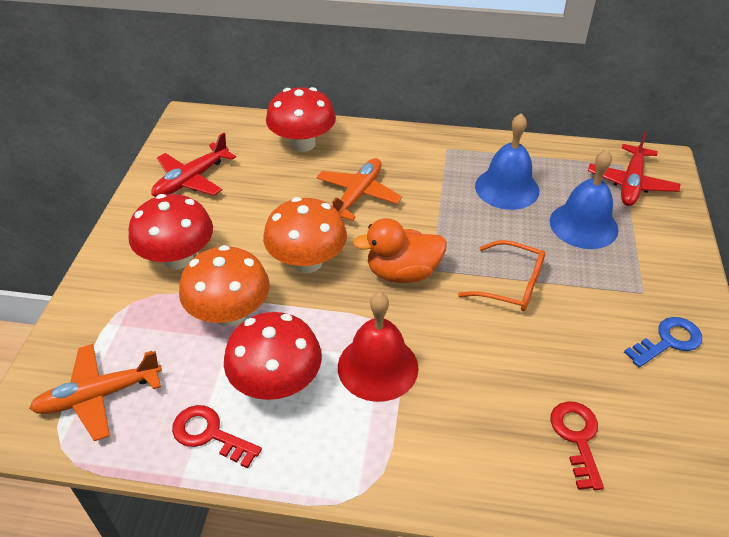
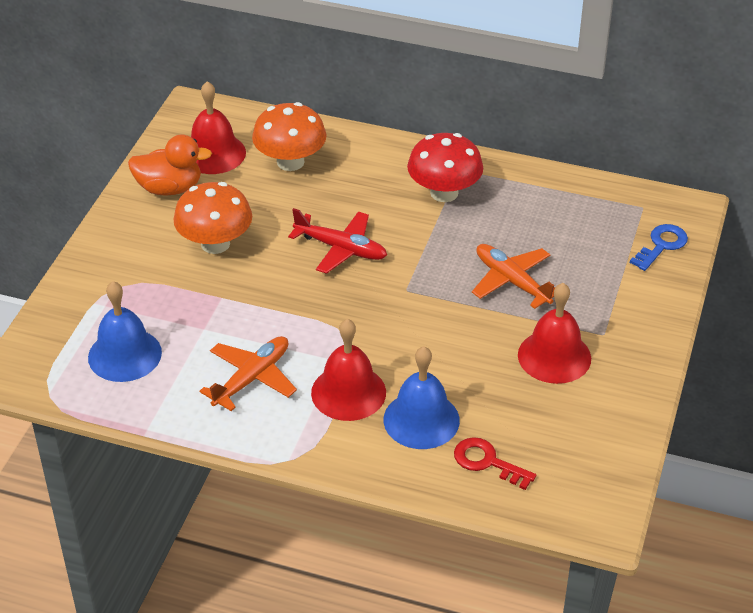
orange glasses: 1 -> 0
red bell: 1 -> 3
red key: 2 -> 1
red mushroom: 3 -> 1
red plane: 2 -> 1

